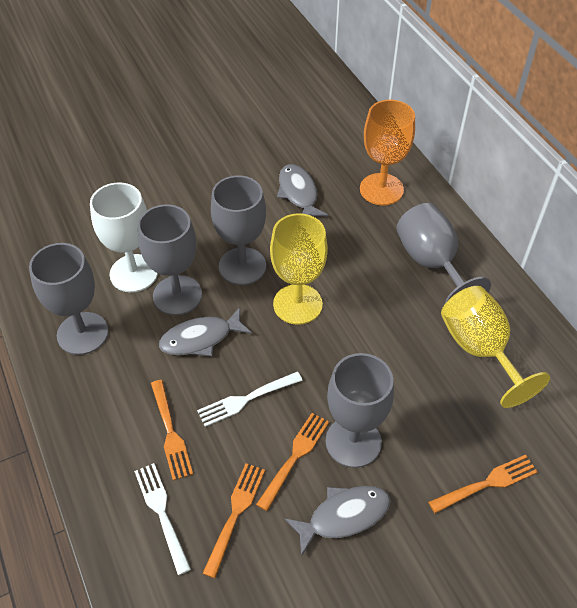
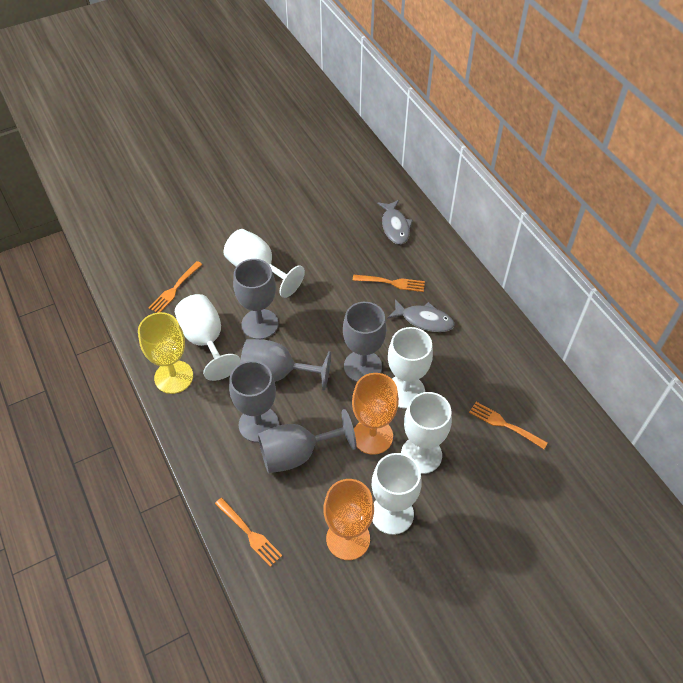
grey fish: 3 -> 2
orange goblet: 1 -> 2
white fork: 2 -> 0
white goblet: 1 -> 5
yellow goblet: 2 -> 1

